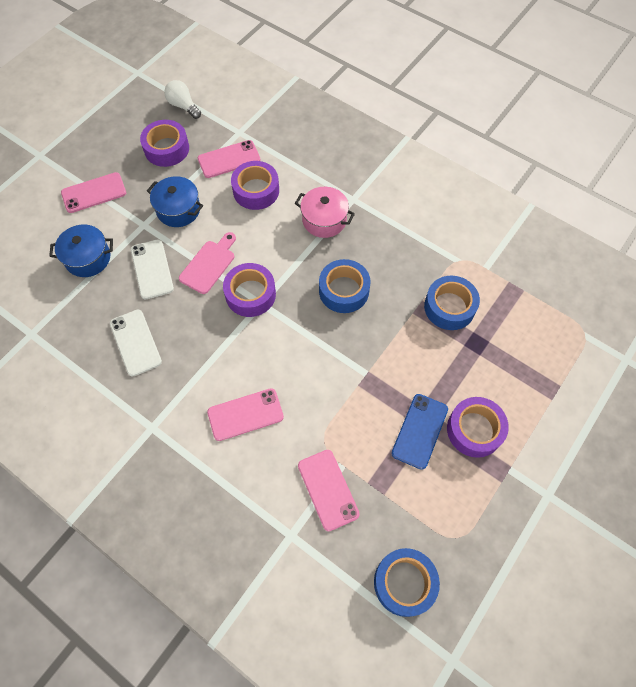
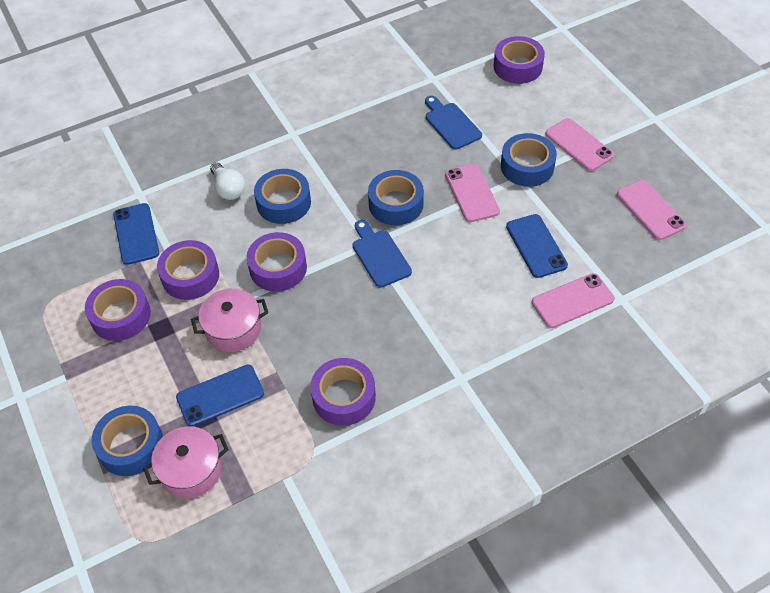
blue cutting board: 0 -> 2
blue phone: 1 -> 3
blue pot: 2 -> 0
blue tape: 3 -> 4
pink cutting board: 1 -> 0
pink pot: 1 -> 2
purple tape: 4 -> 5
white phone: 2 -> 0

